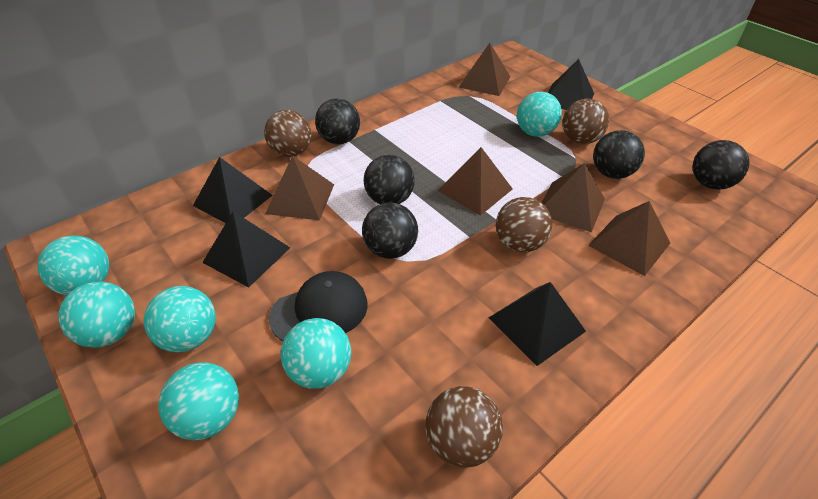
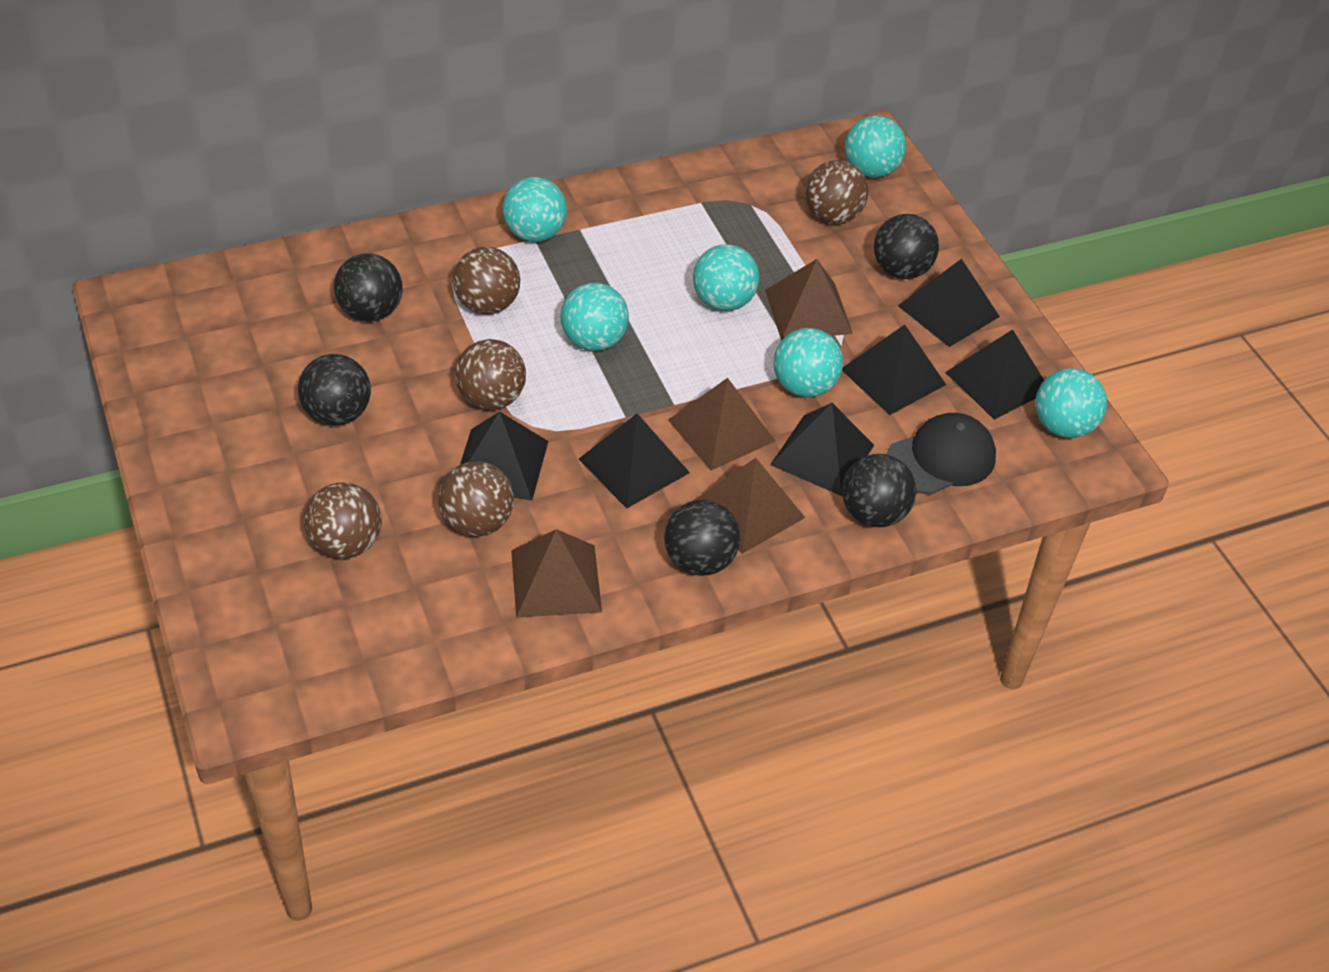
black pyramid: 4 -> 6
brown ball: 4 -> 5
brown pyramid: 5 -> 4

